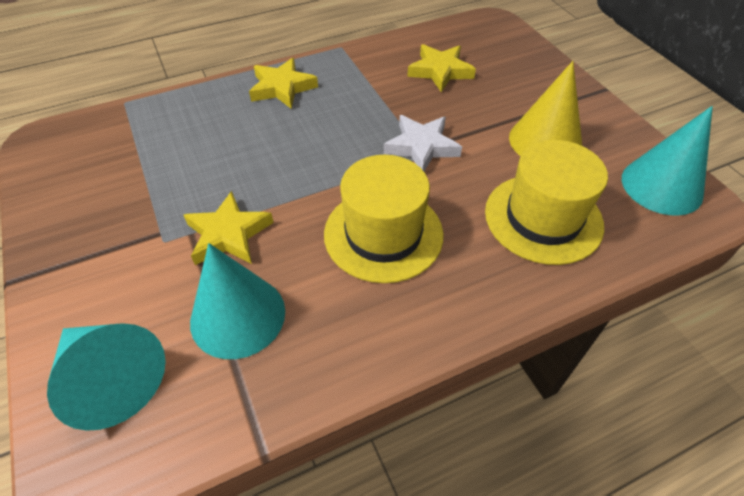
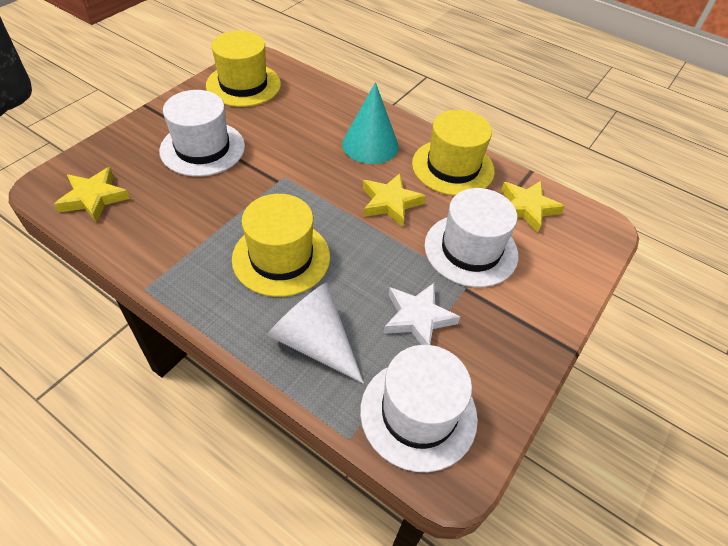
turquoise cone: 3 -> 1
white cone: 0 -> 1
white hat: 0 -> 3
yellow cone: 1 -> 0
yellow hat: 2 -> 3

